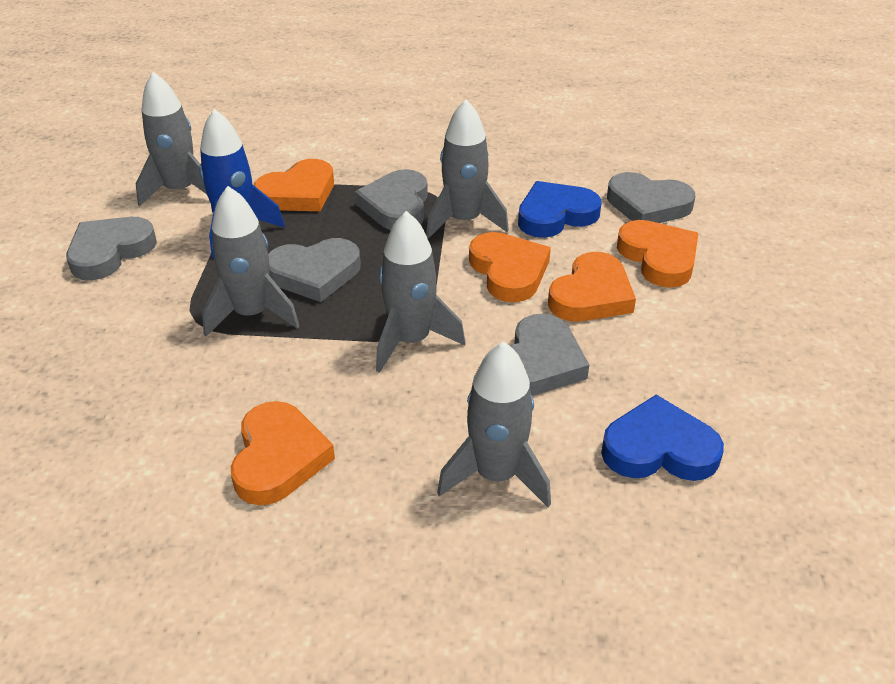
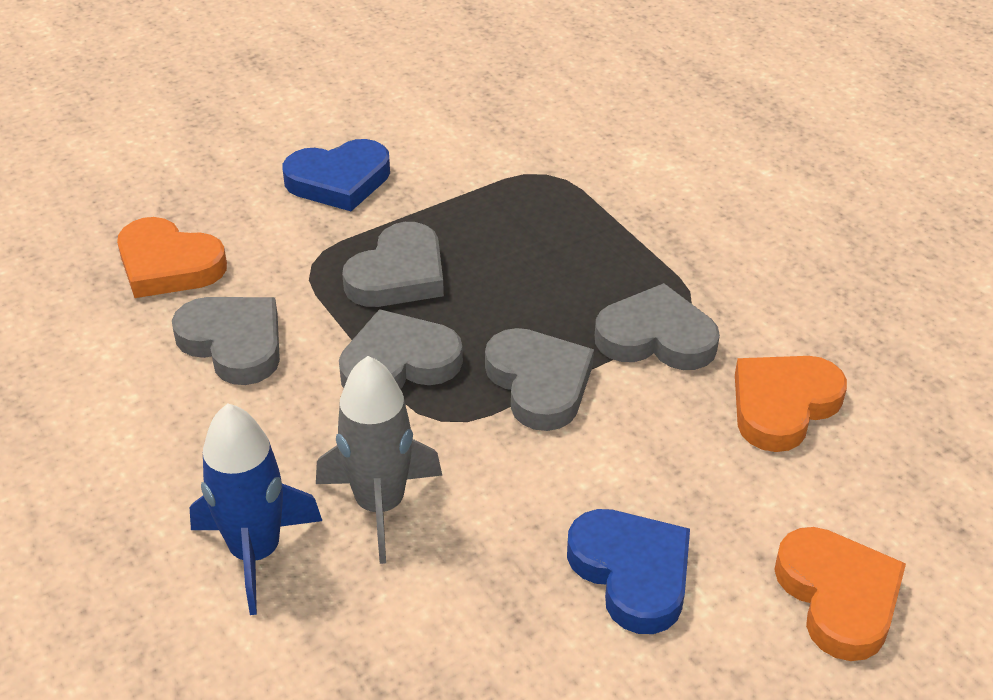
grey rocket: 5 -> 1
orange heart: 5 -> 3

